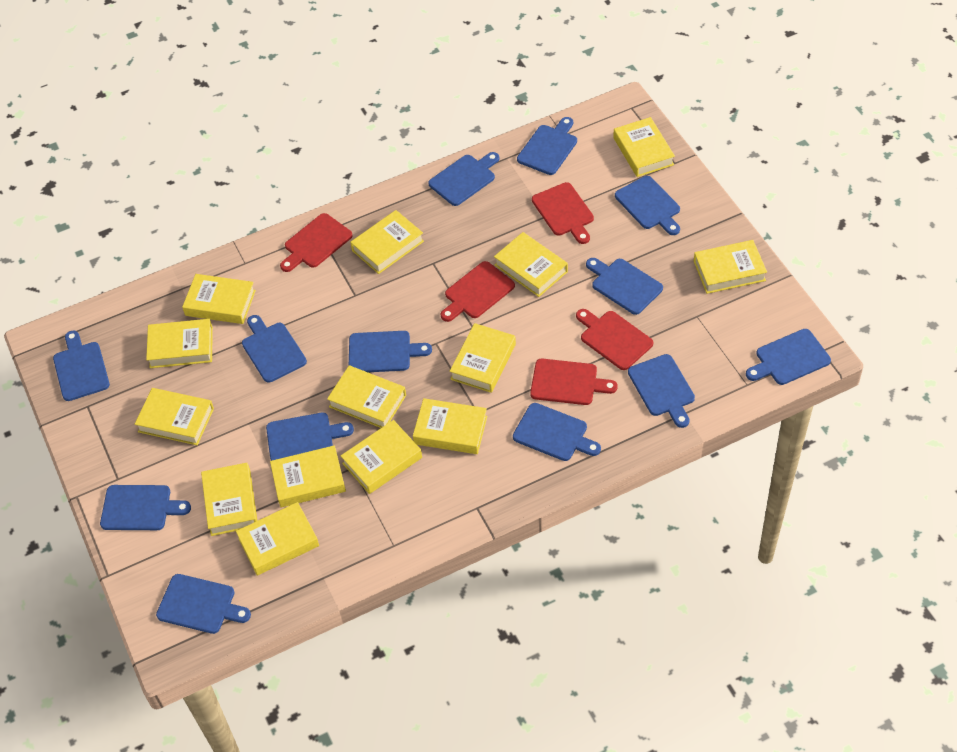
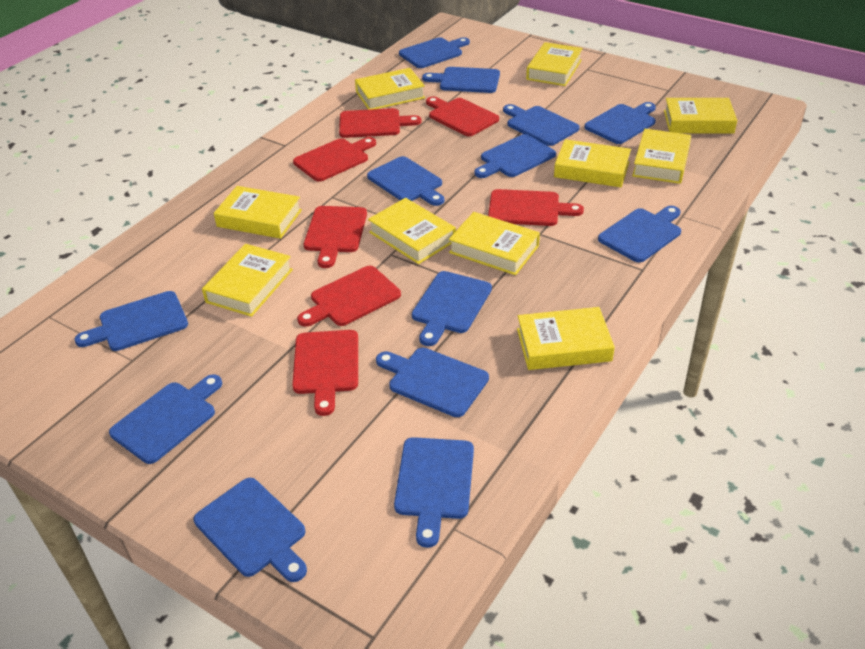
red cutting board: 5 -> 7
yellow book: 14 -> 10

